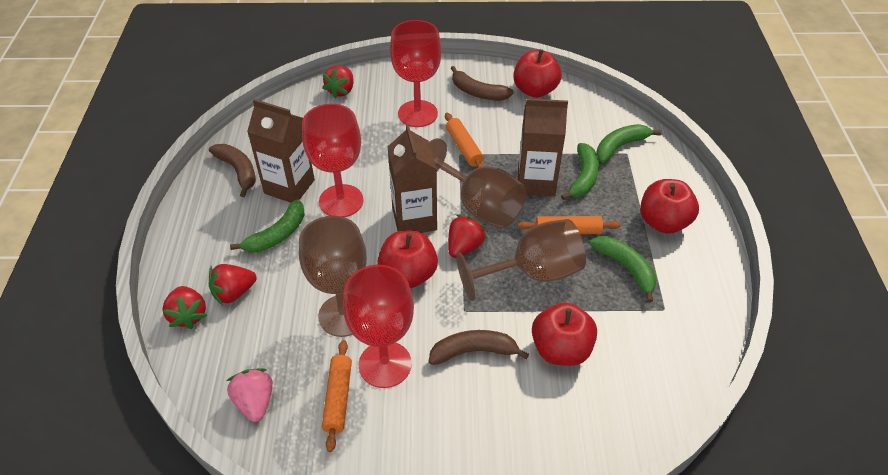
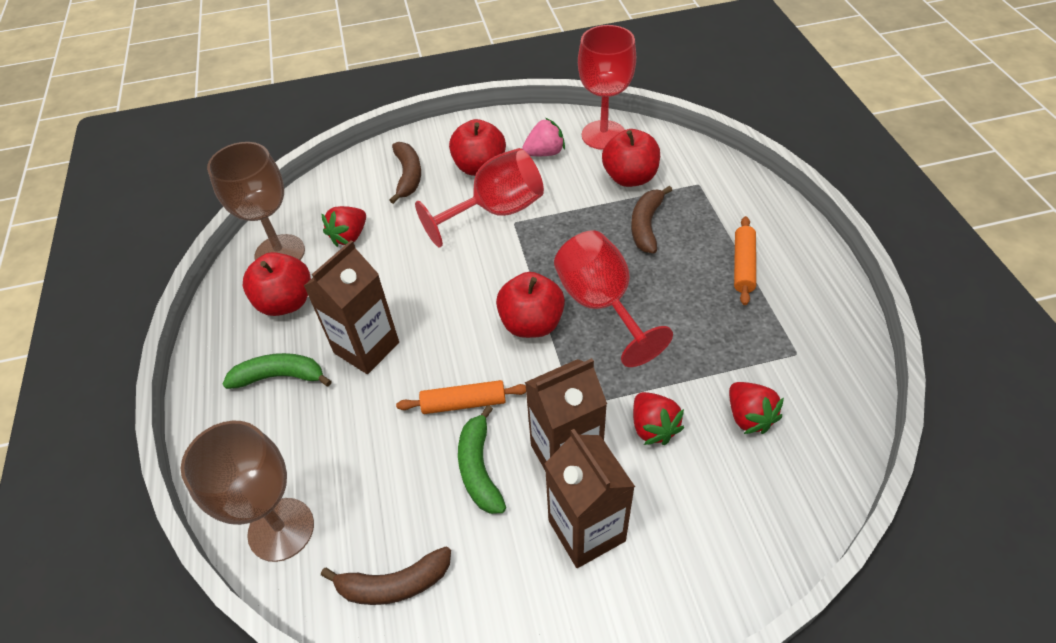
brown goblet: 3 -> 2
green banana: 4 -> 2
orange rolling pin: 3 -> 2
red strawberry: 4 -> 3

